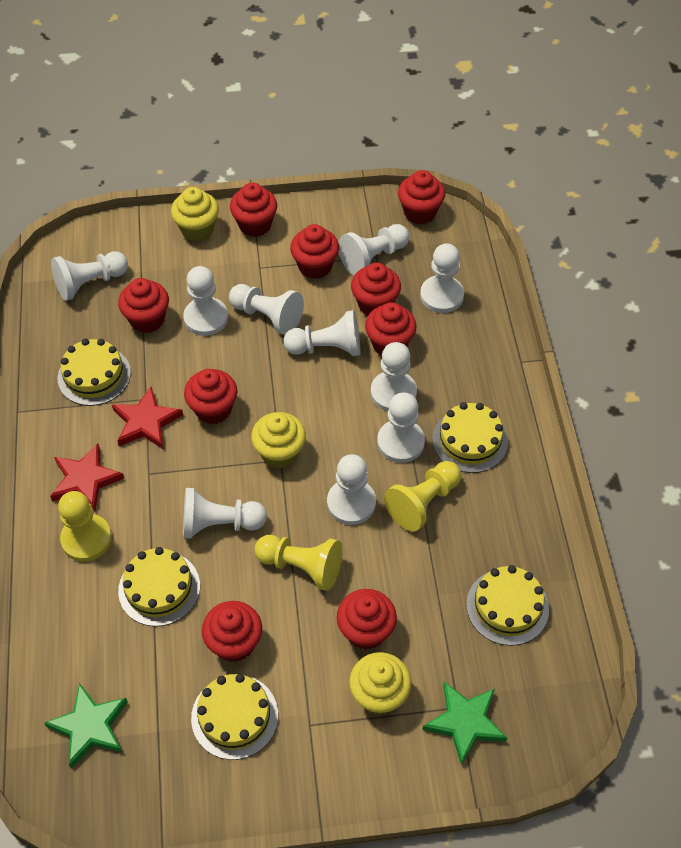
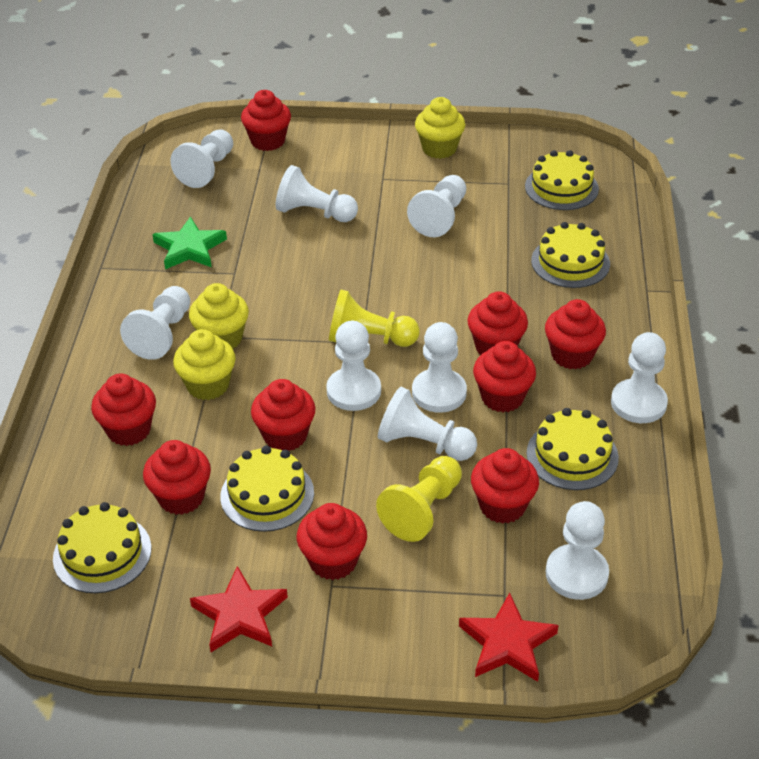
green star: 2 -> 1
white pawn: 10 -> 9
yellow pawn: 3 -> 2

